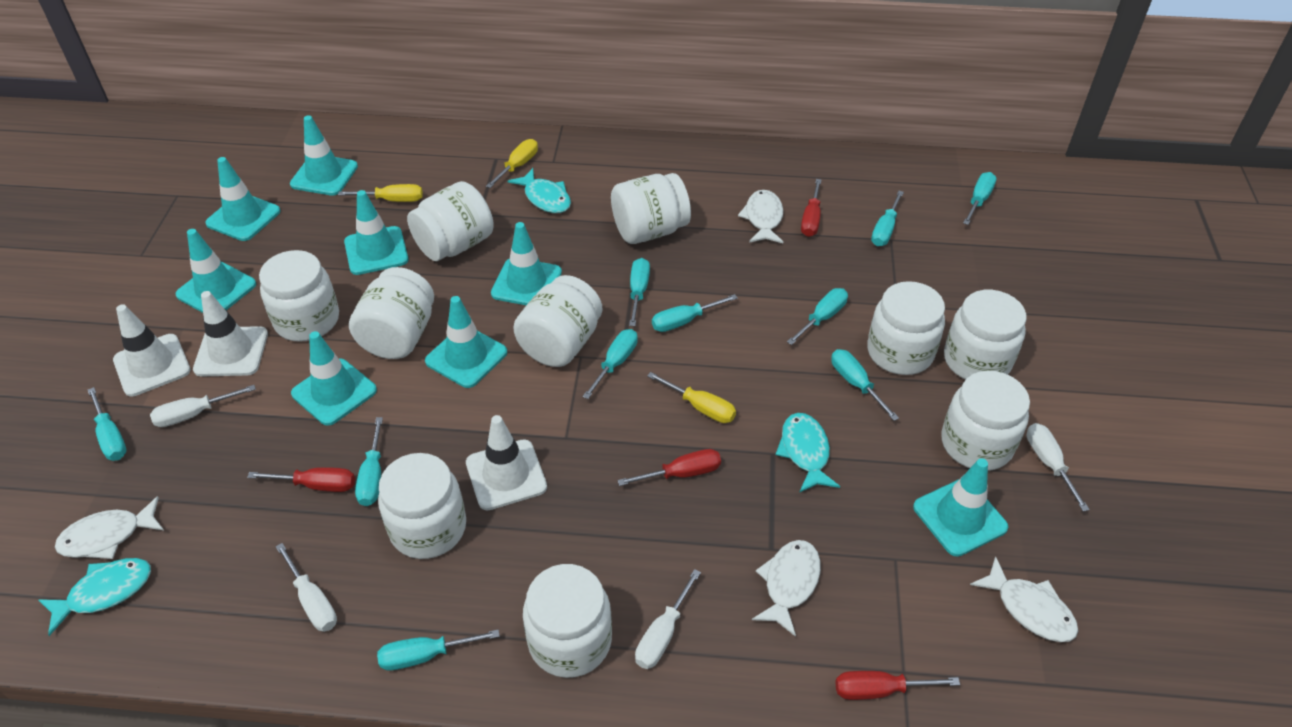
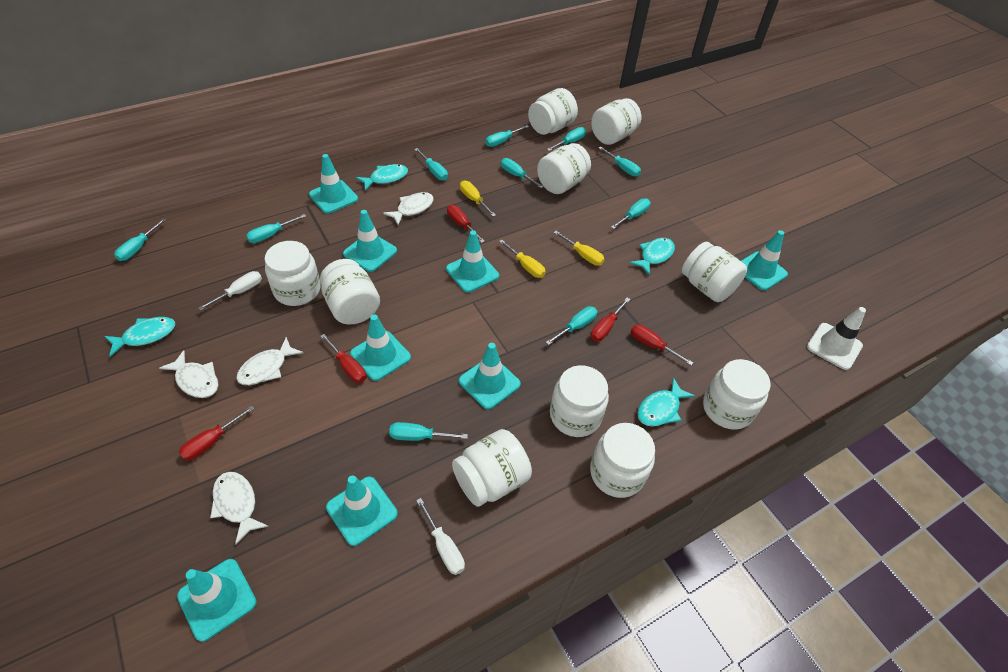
red screwdriver: 4 -> 5
turquoise fish: 3 -> 4
white screwdriver: 4 -> 2
white traffic cone: 3 -> 1

